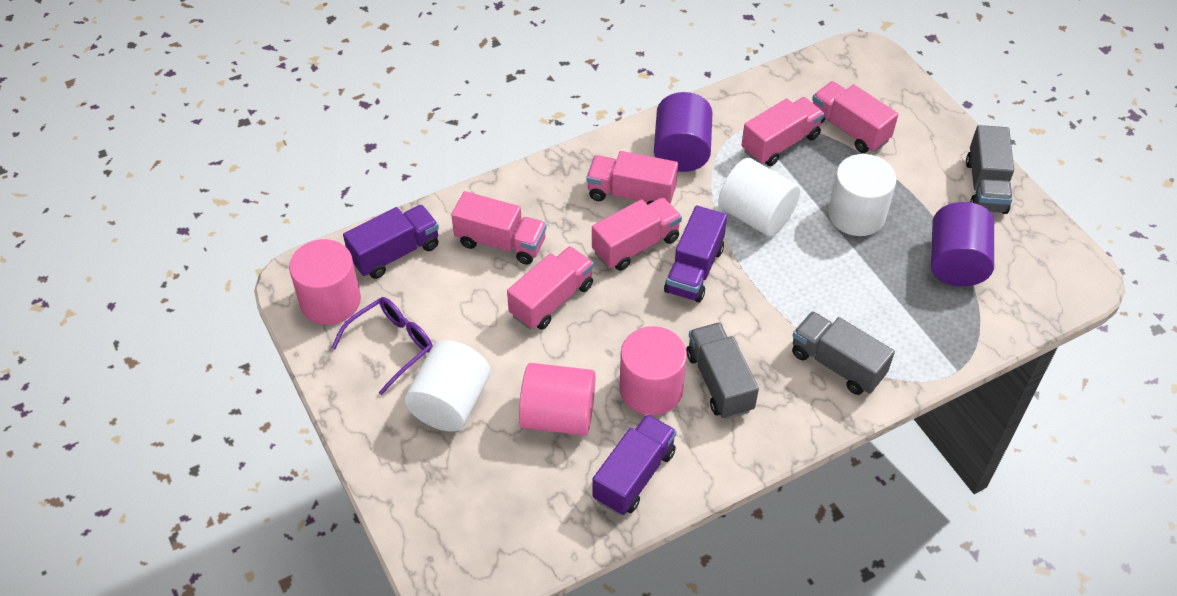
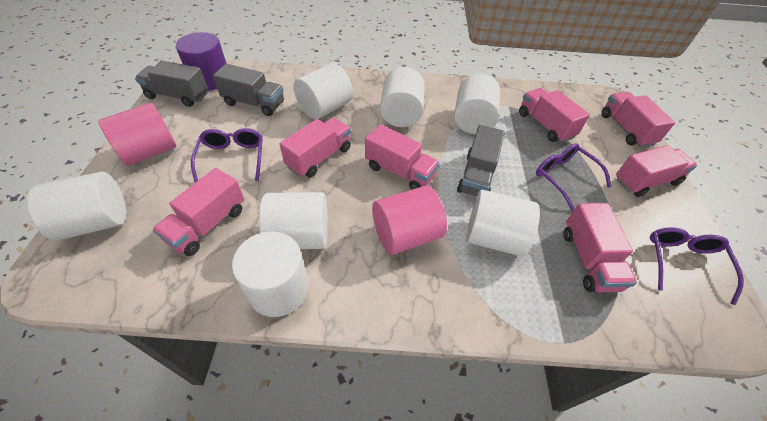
pink cylinder: 3 -> 2
pink truck: 6 -> 7
purple cylinder: 2 -> 1
purple glasses: 1 -> 3
purple truck: 3 -> 0
white cylinder: 3 -> 7

